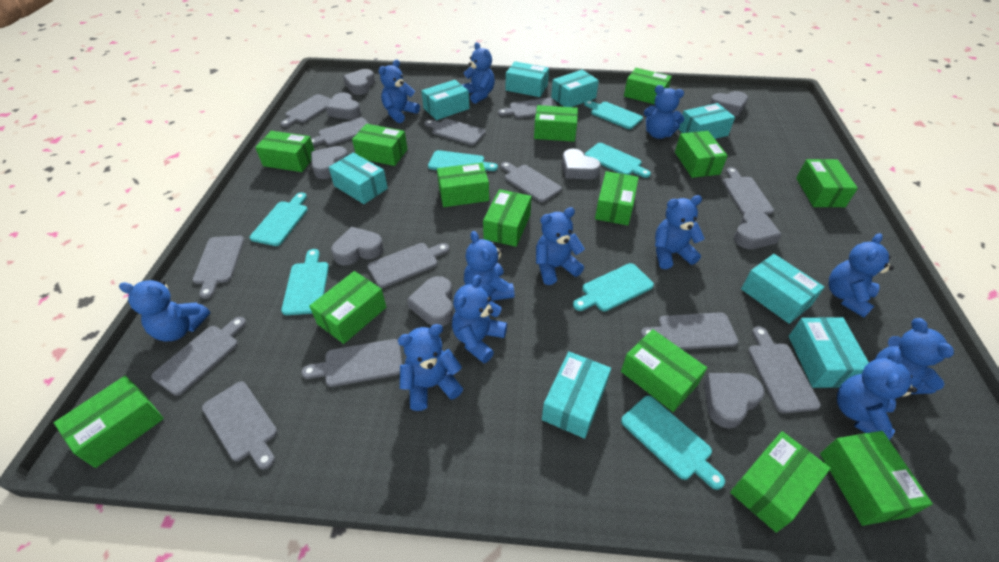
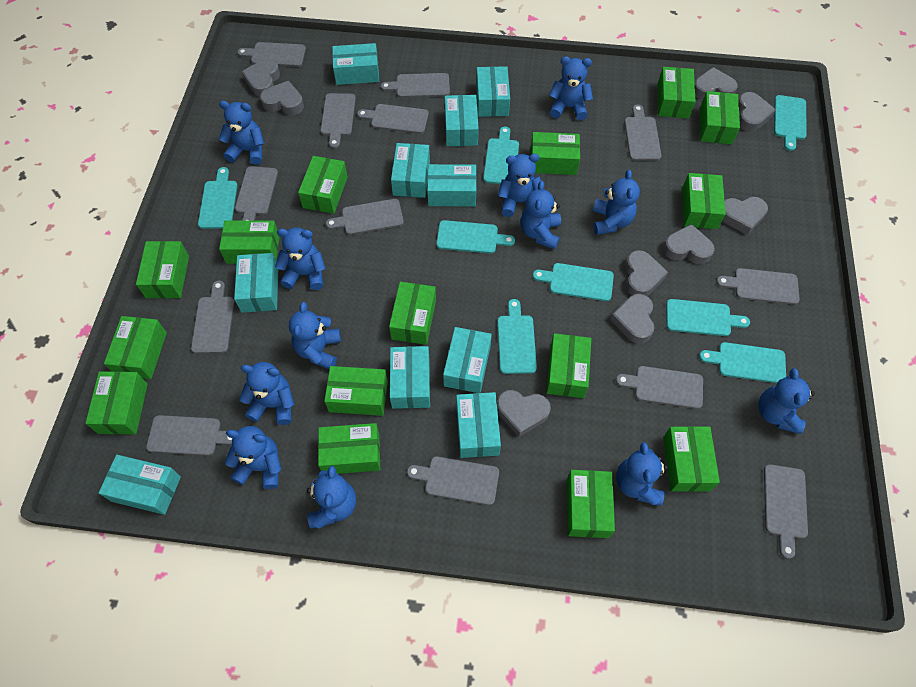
green box: 14 -> 15
turquoise box: 8 -> 10
turquoise cutting board: 7 -> 8

